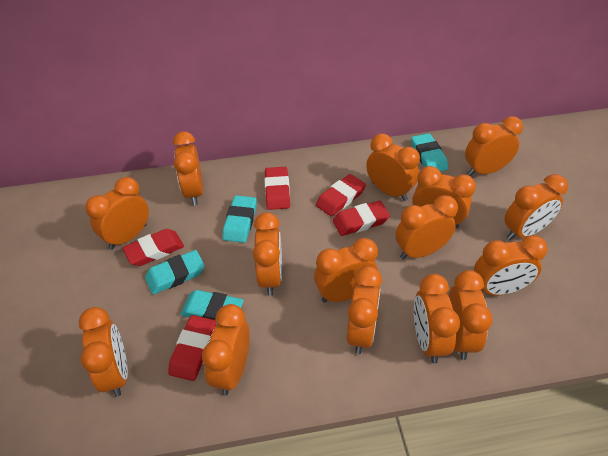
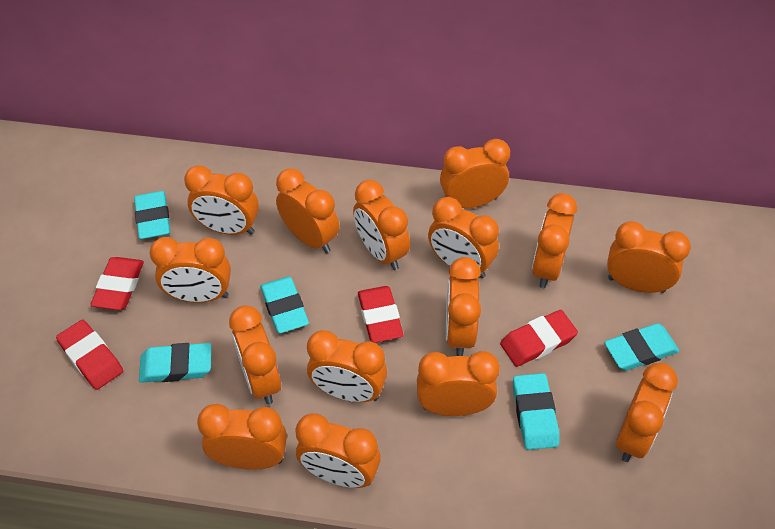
red eraser: 5 -> 4
turquoise eraser: 4 -> 5

